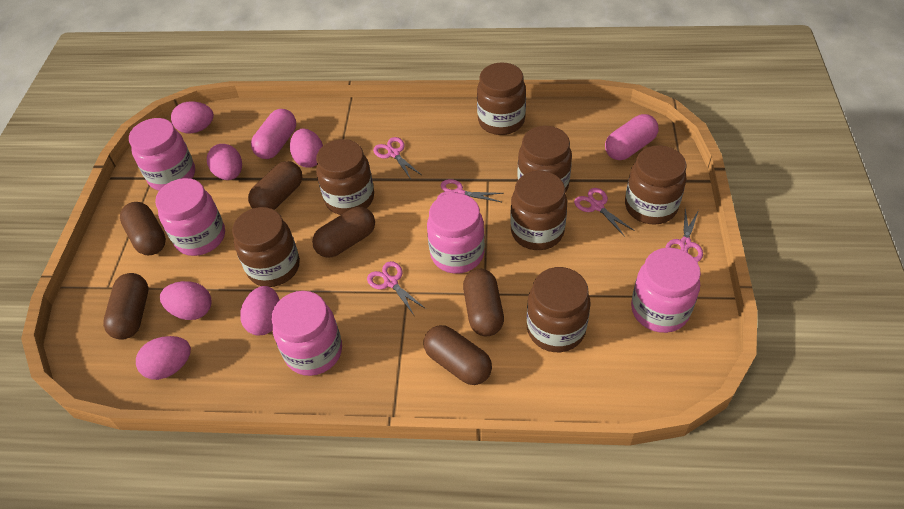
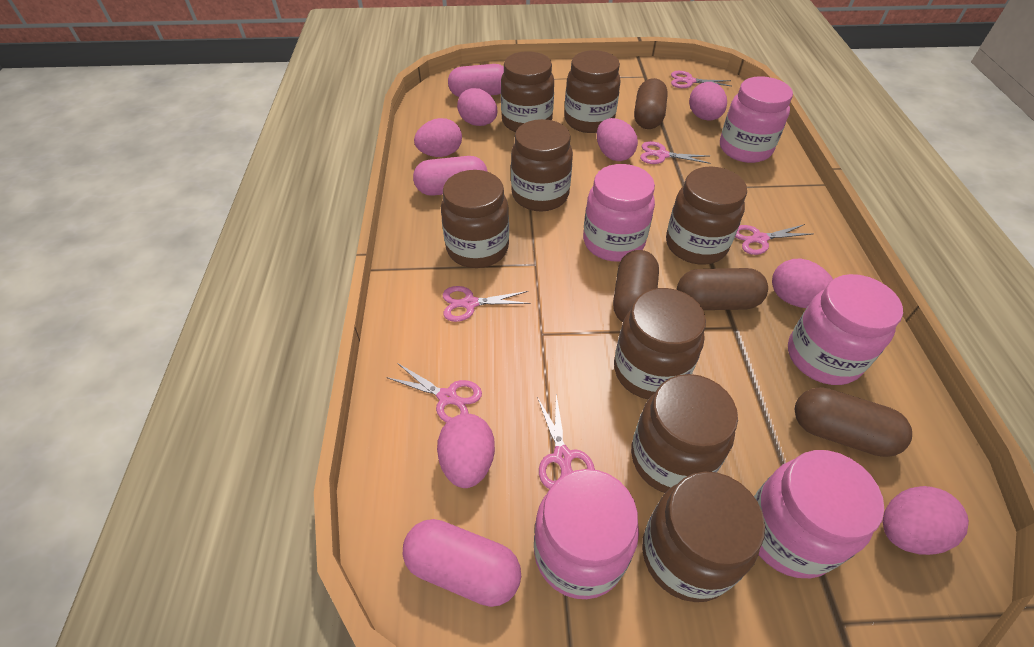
brown capsule: 6 -> 4
brown jar: 7 -> 8
pink capsule: 2 -> 3
pink egg: 6 -> 7
pink scissors: 5 -> 6

